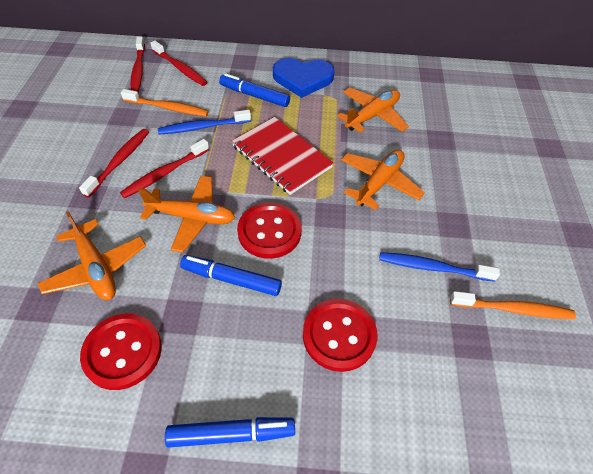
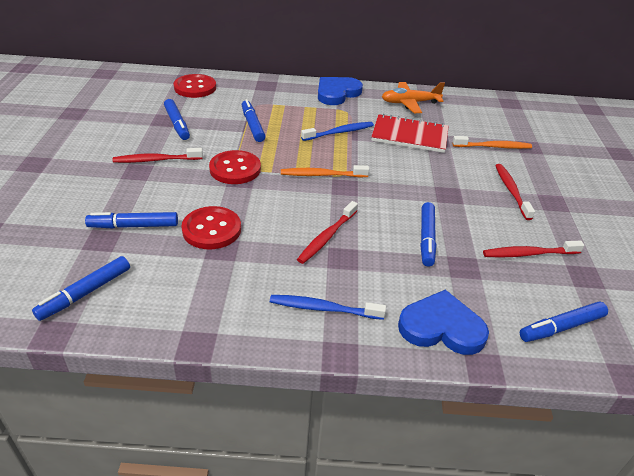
blue heart: 1 -> 2
blue marker: 3 -> 6
orange plane: 4 -> 1

